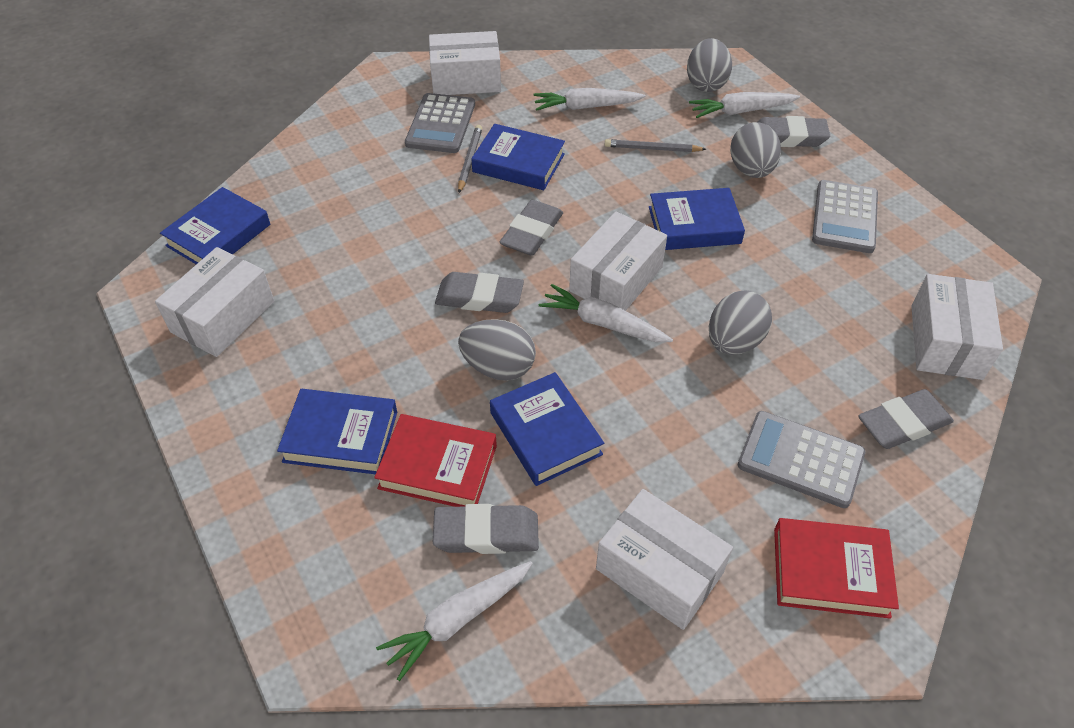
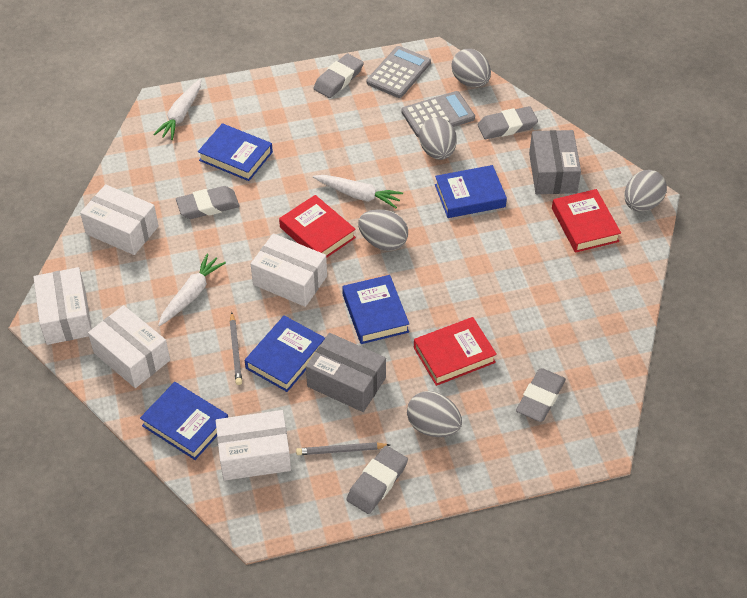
grey box: 0 -> 2
grey calculator: 3 -> 2
grey egg: 4 -> 5
red book: 2 -> 3
white carrot: 4 -> 3

